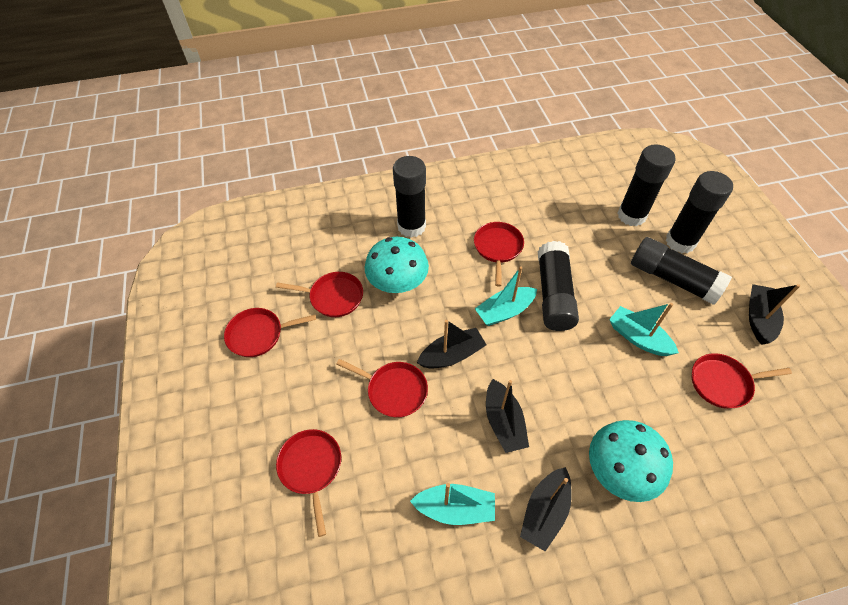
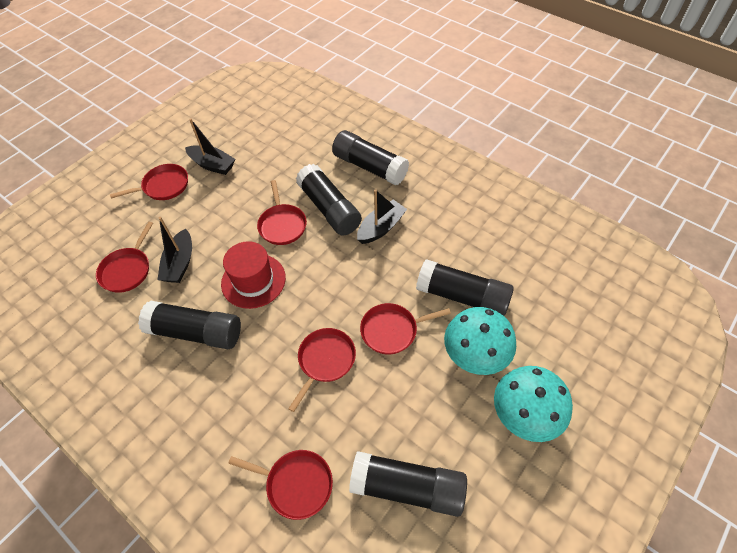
black boat: 4 -> 3
red hat: 0 -> 1
turquoise boat: 3 -> 0

